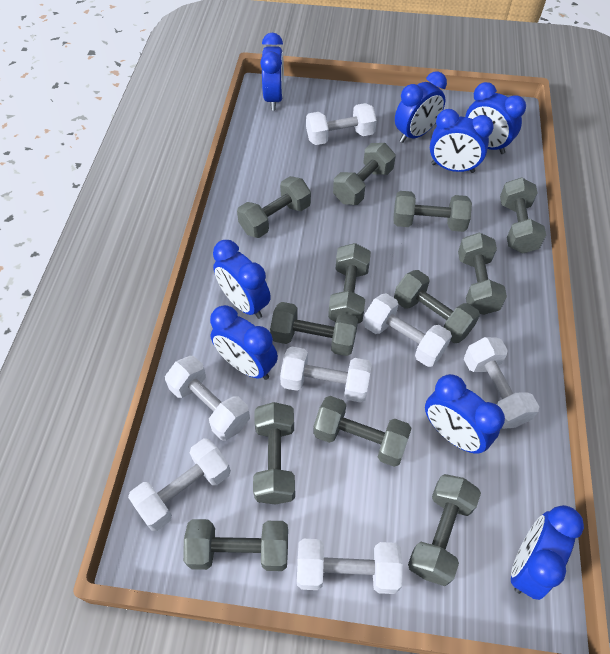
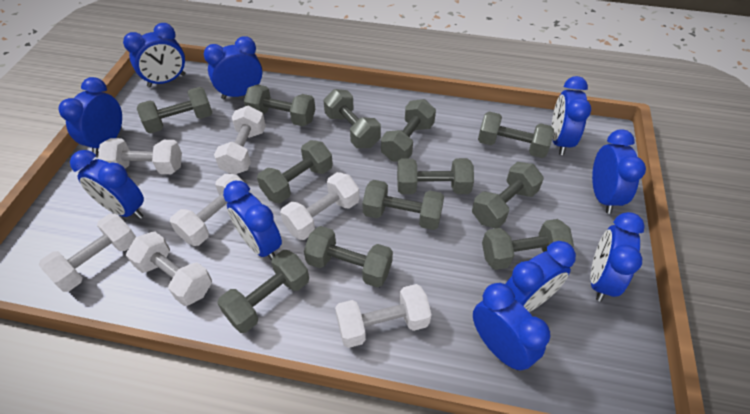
blue clock: 8 -> 10

